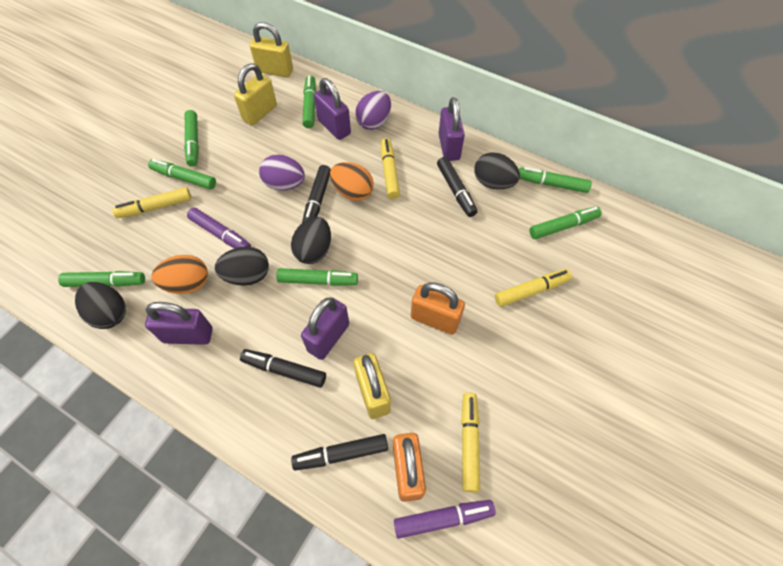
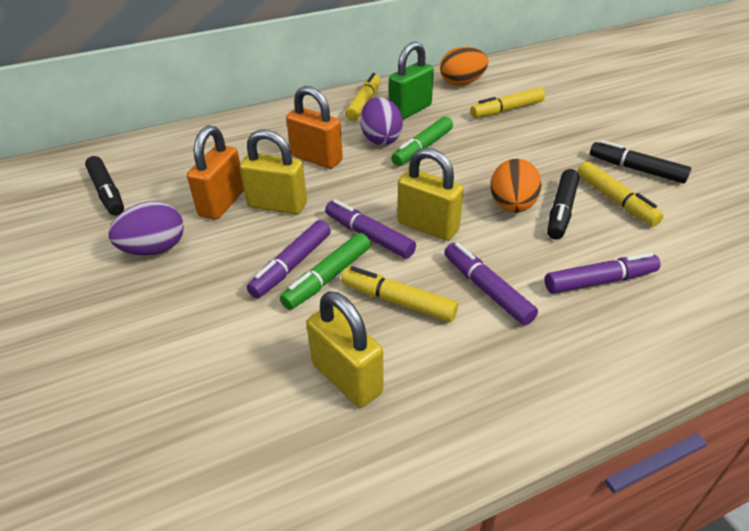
black egg: 4 -> 0
black marker: 4 -> 3
green marker: 7 -> 2
green padlock: 0 -> 1
purple marker: 2 -> 4
purple padlock: 4 -> 0

